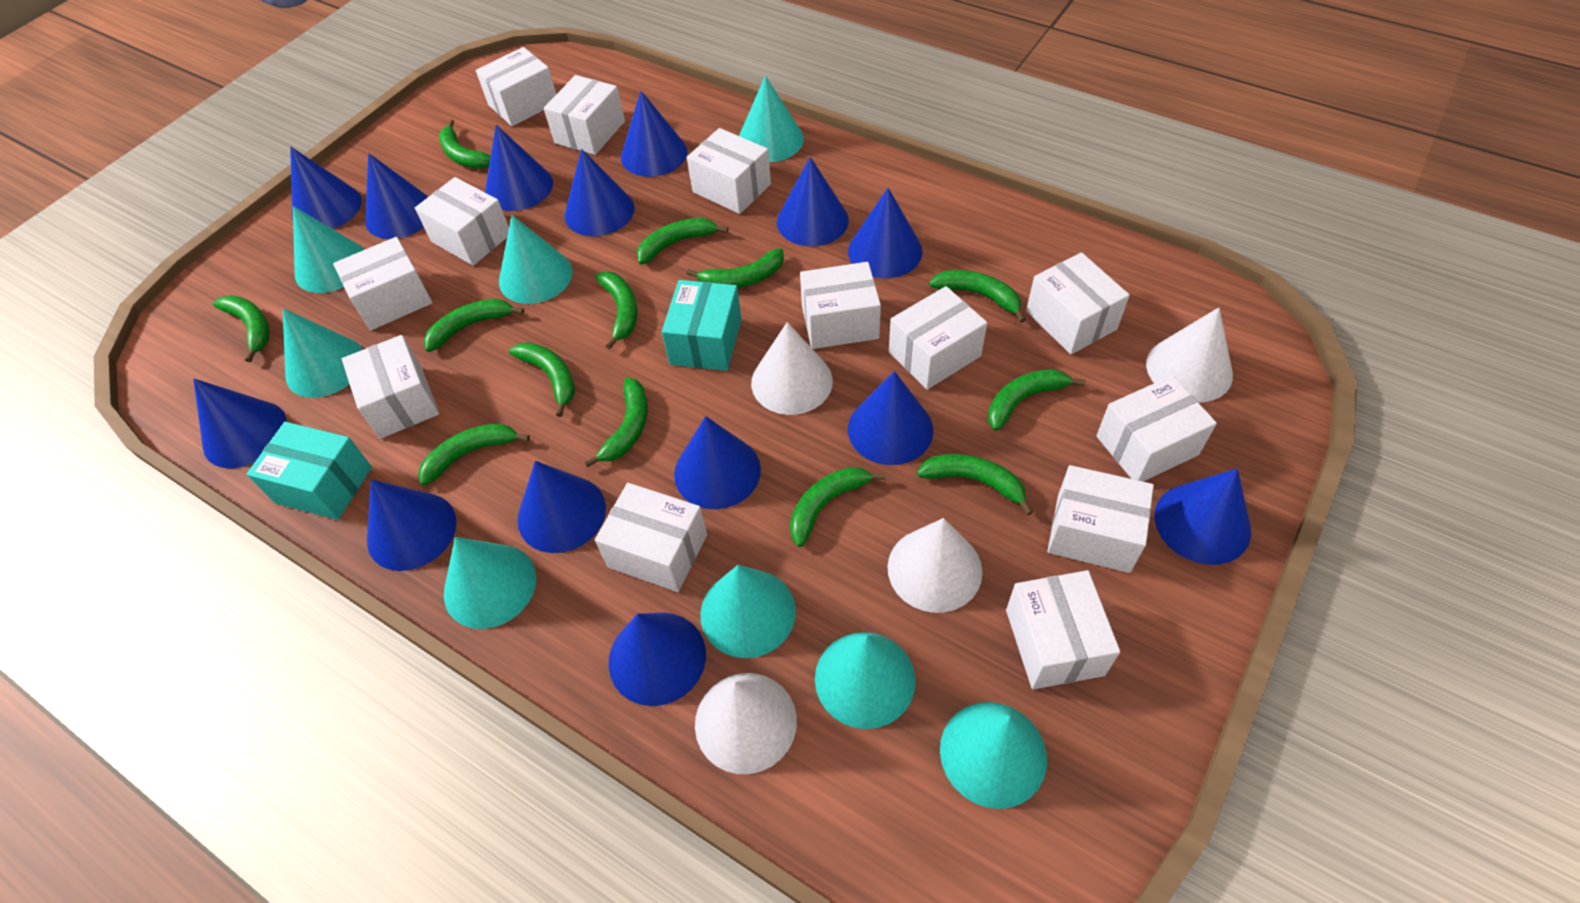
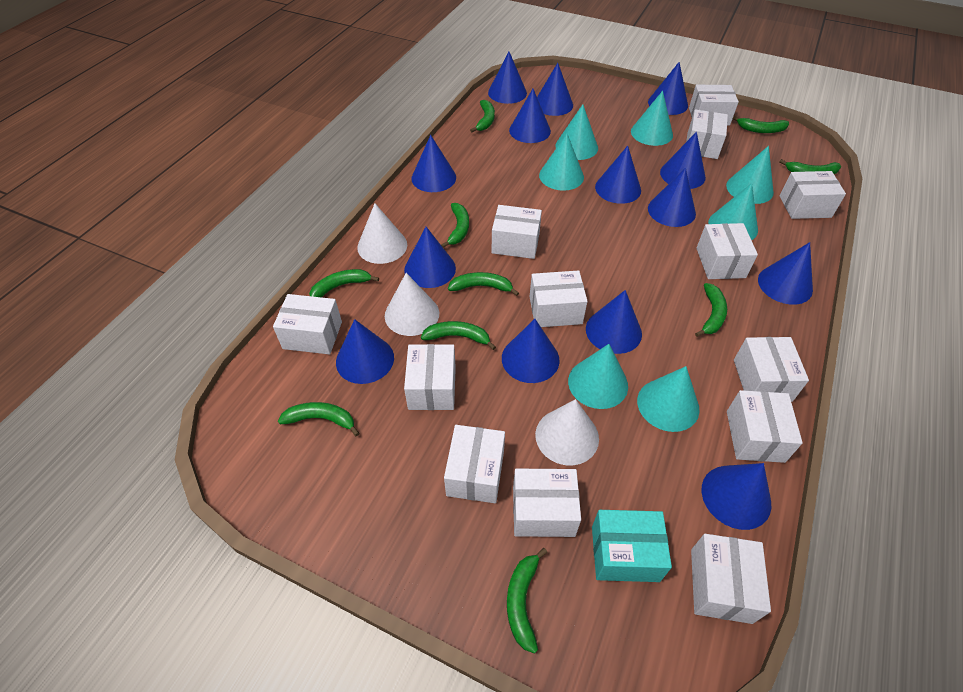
green banana: 13 -> 10
turquoise box: 2 -> 1
turquoise cone: 8 -> 7
white cone: 4 -> 3

